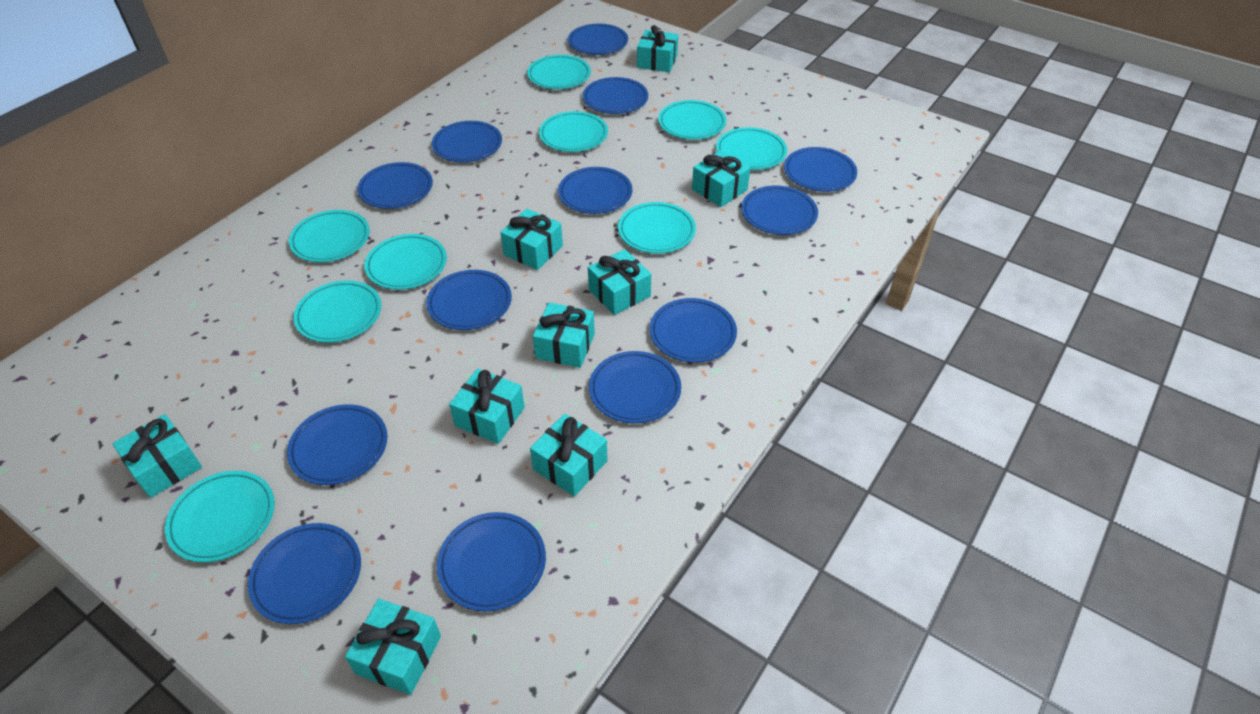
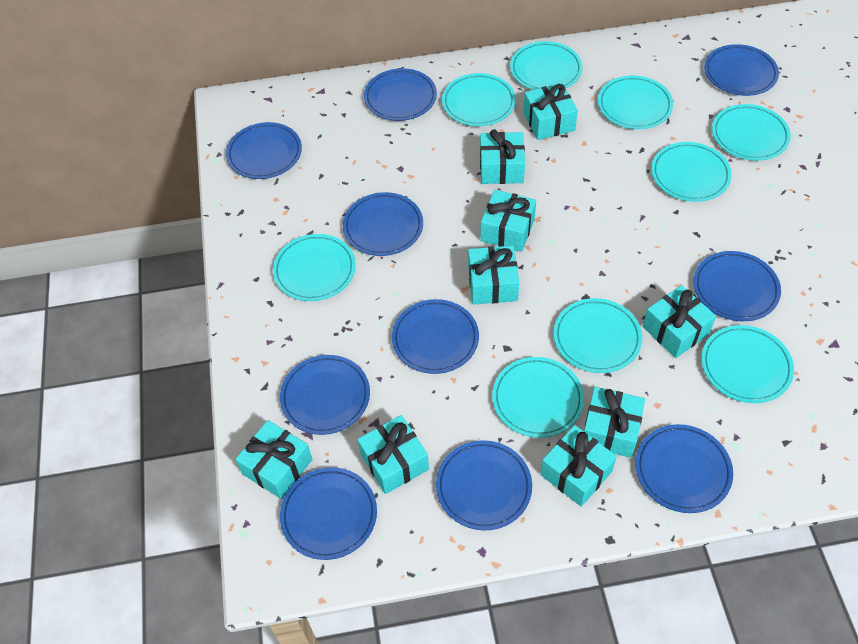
blue plate: 13 -> 10

